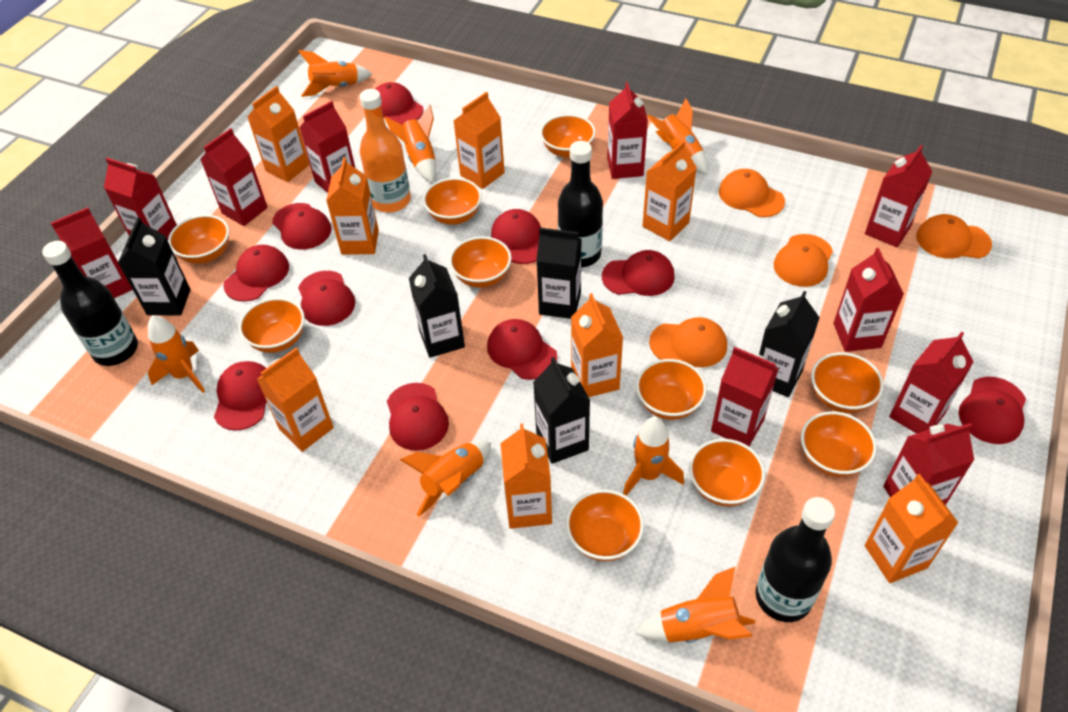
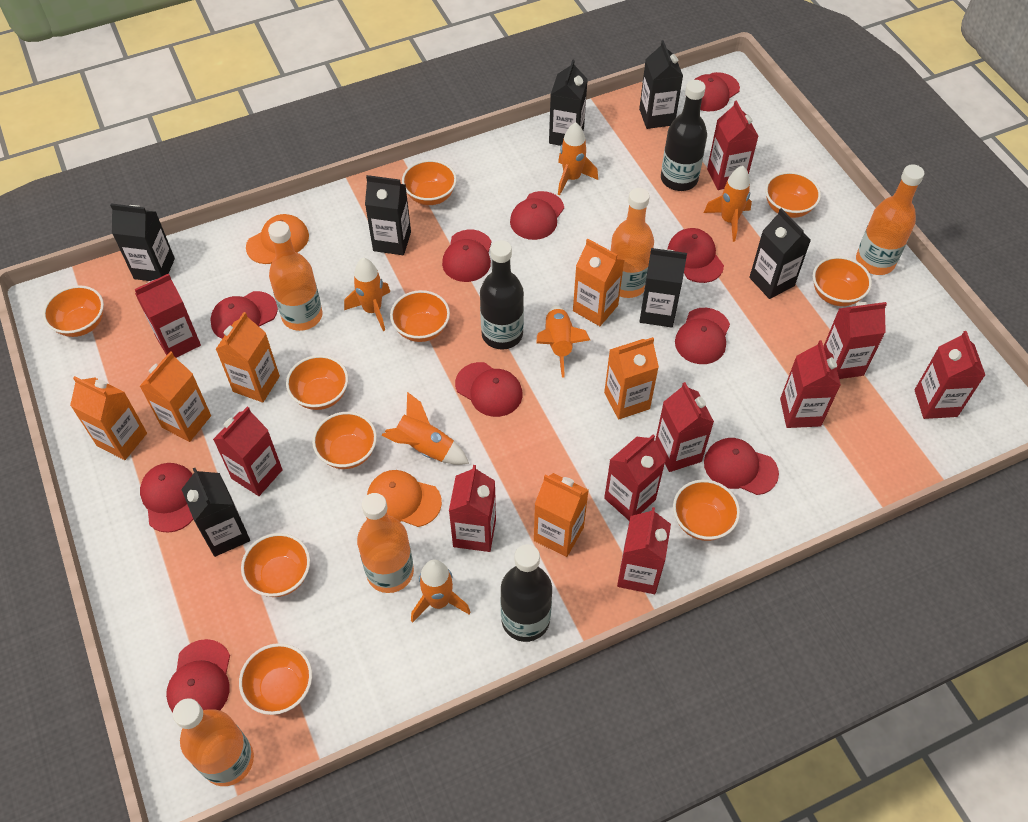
black carton: 5 -> 7
orange bottle: 1 -> 5
orange cap: 4 -> 2
orange carton: 8 -> 6
orange rocket: 7 -> 6

